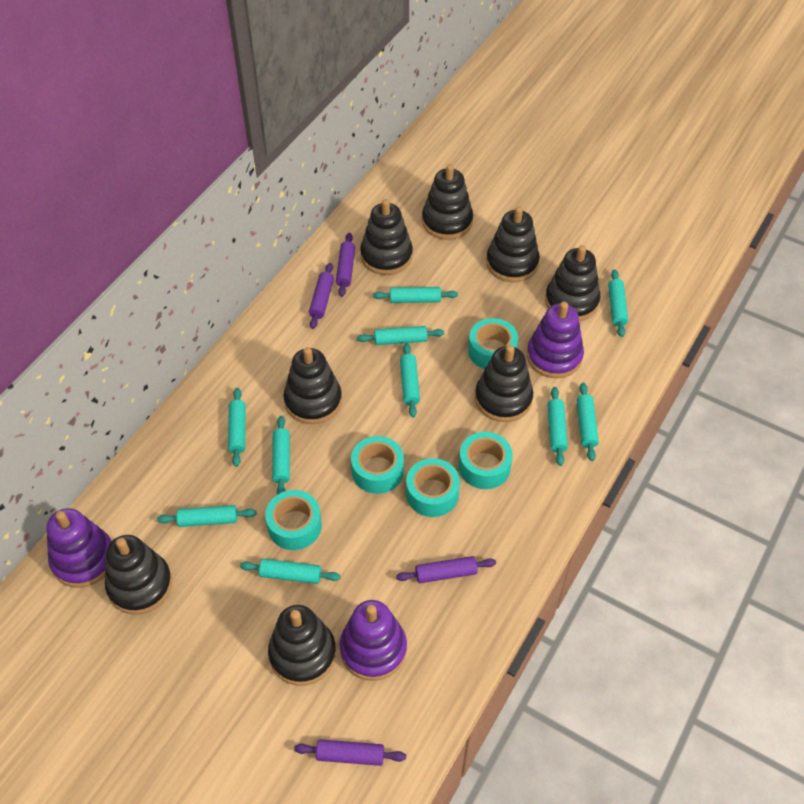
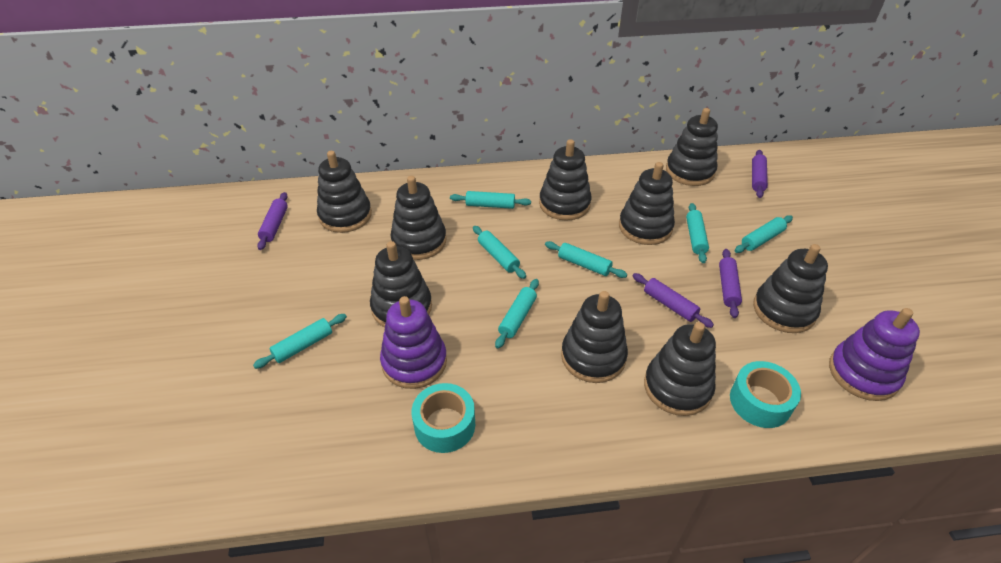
black stacking toy: 8 -> 9
purple stacking toy: 3 -> 2
turquoise rolling pin: 10 -> 7
turquoise tape: 5 -> 2

